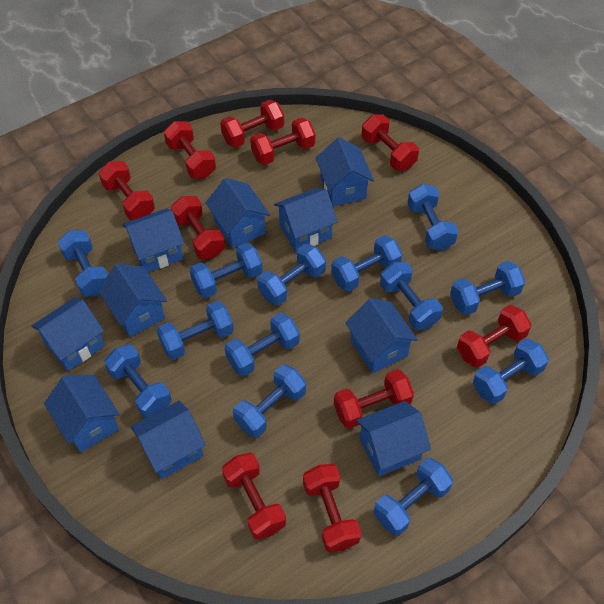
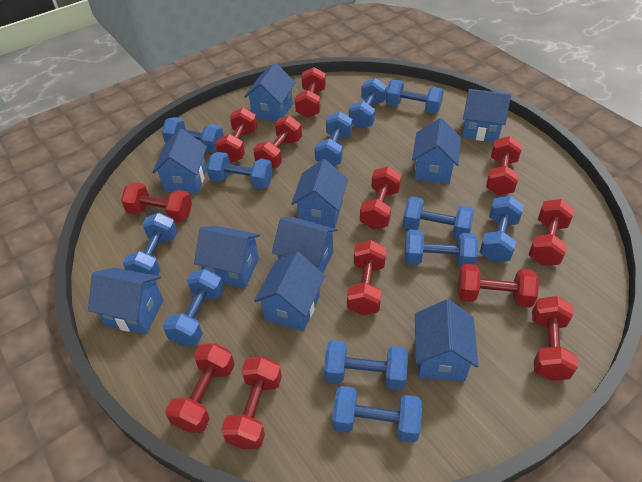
blue dumbbell: 13 -> 12
red dumbbell: 10 -> 12

